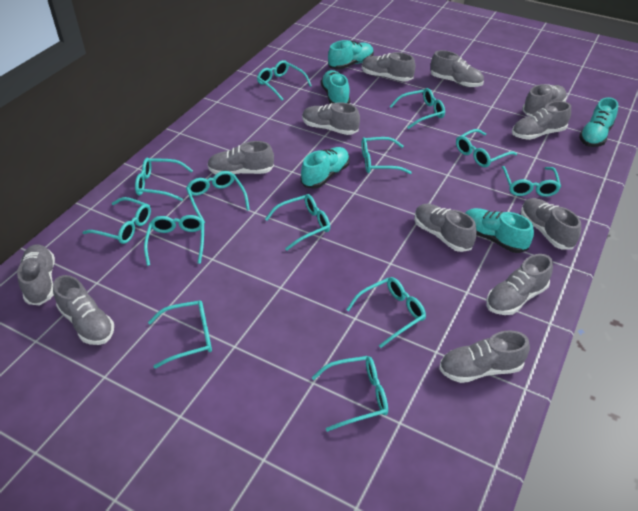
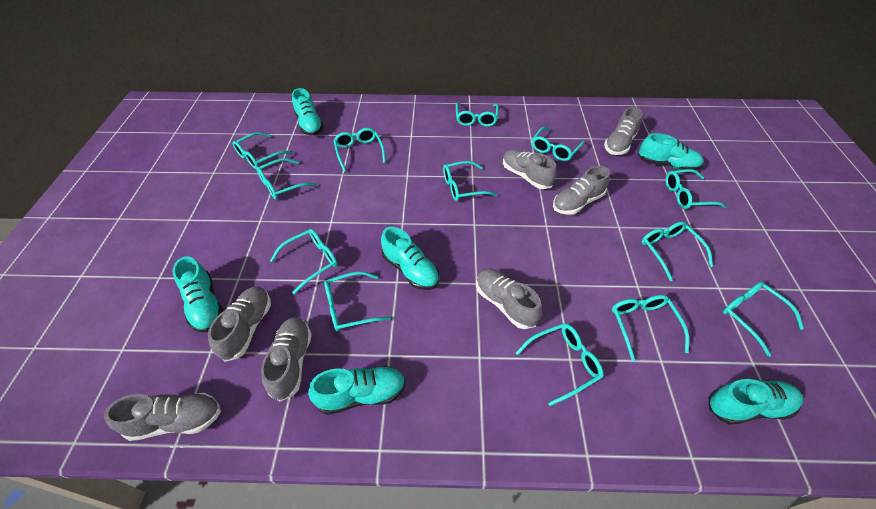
grey shoe: 12 -> 7
turquoise shoe: 5 -> 6

